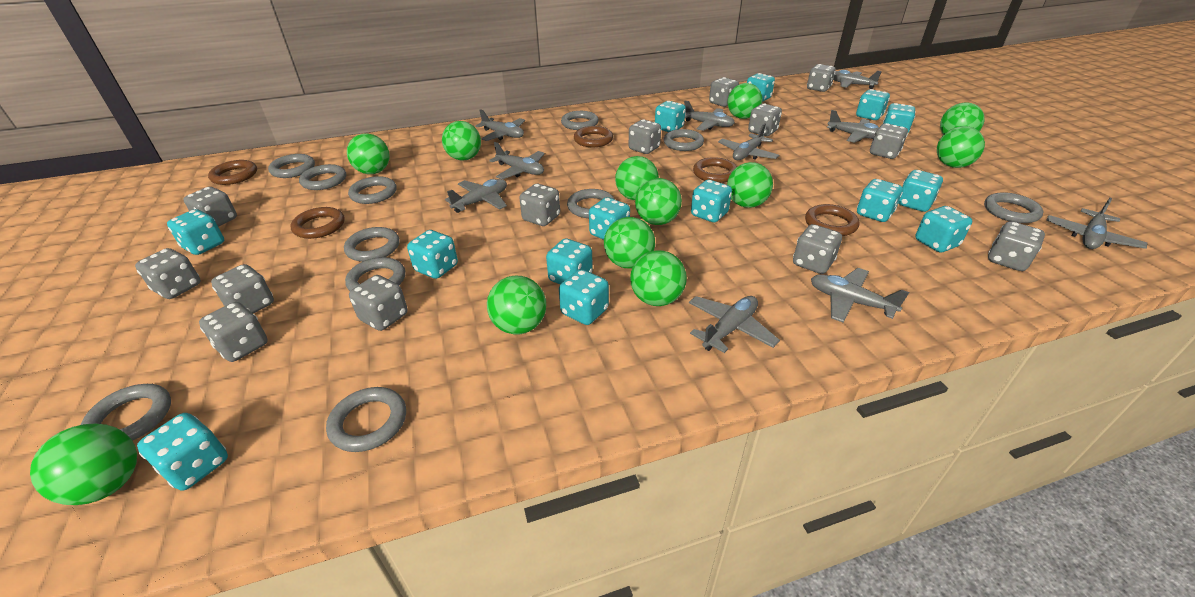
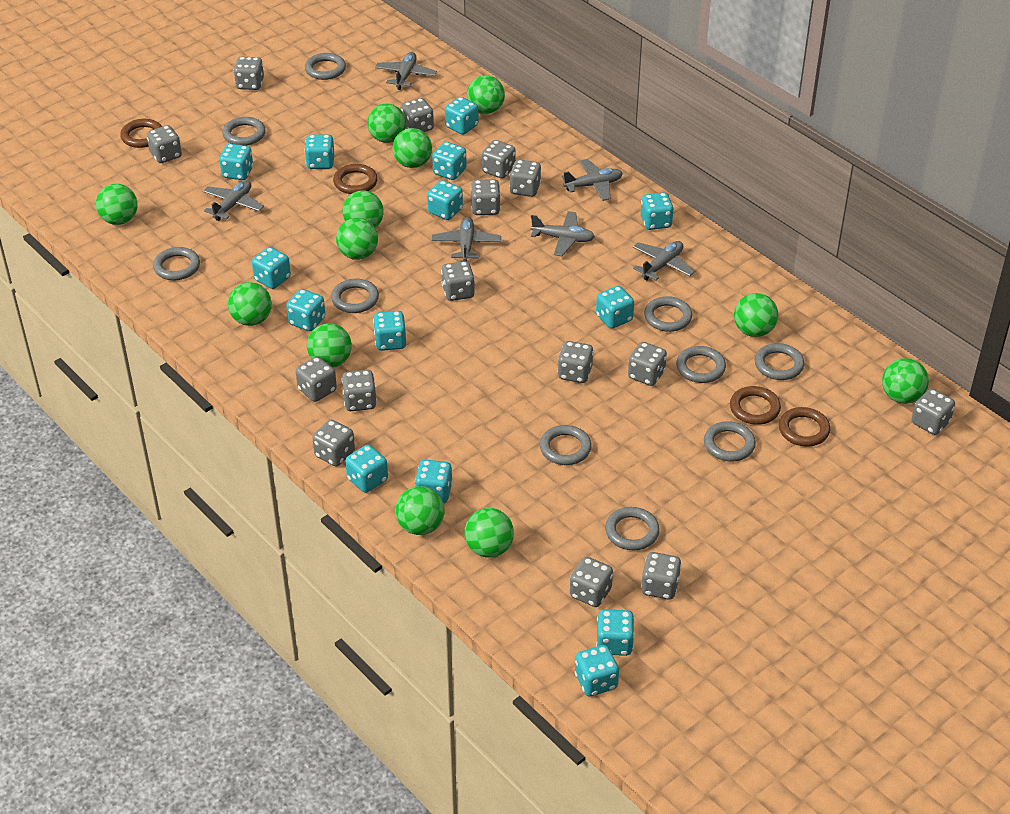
brown ring: 5 -> 4
grey dice: 13 -> 15
grey plane: 10 -> 6
grey ring: 11 -> 10

